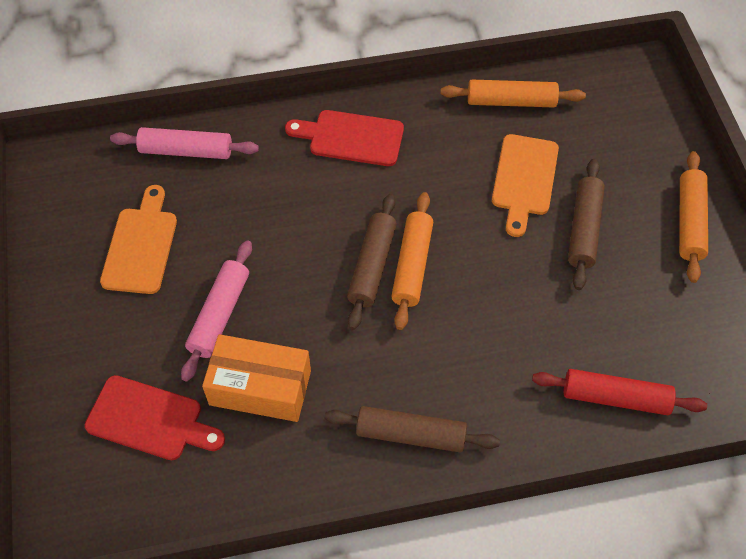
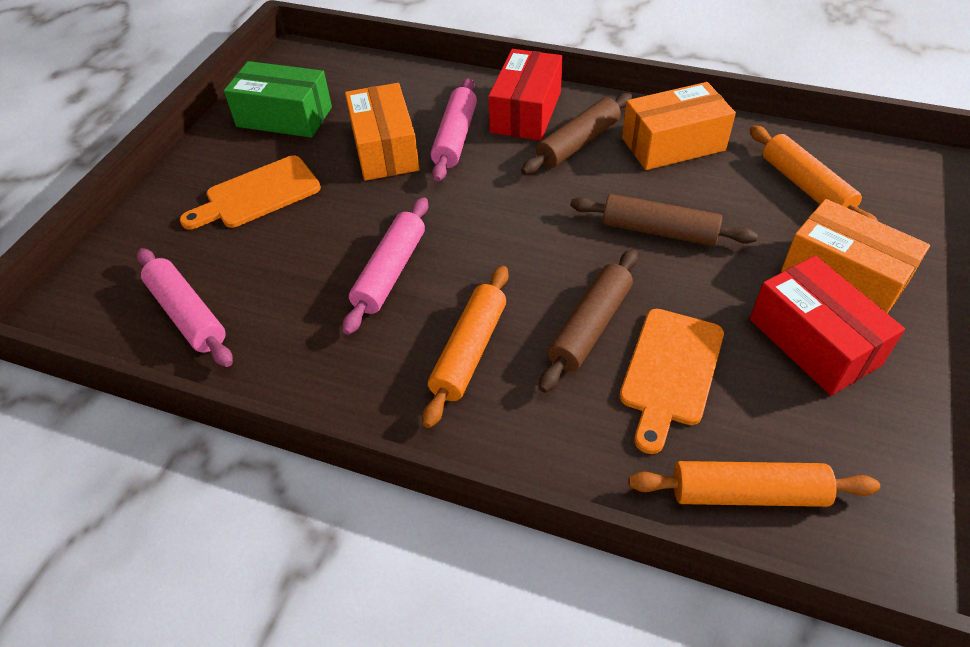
green box: 0 -> 1
orange box: 1 -> 3
pink rolling pin: 2 -> 3
red box: 0 -> 2
red cutting board: 2 -> 0
red rolling pin: 1 -> 0

